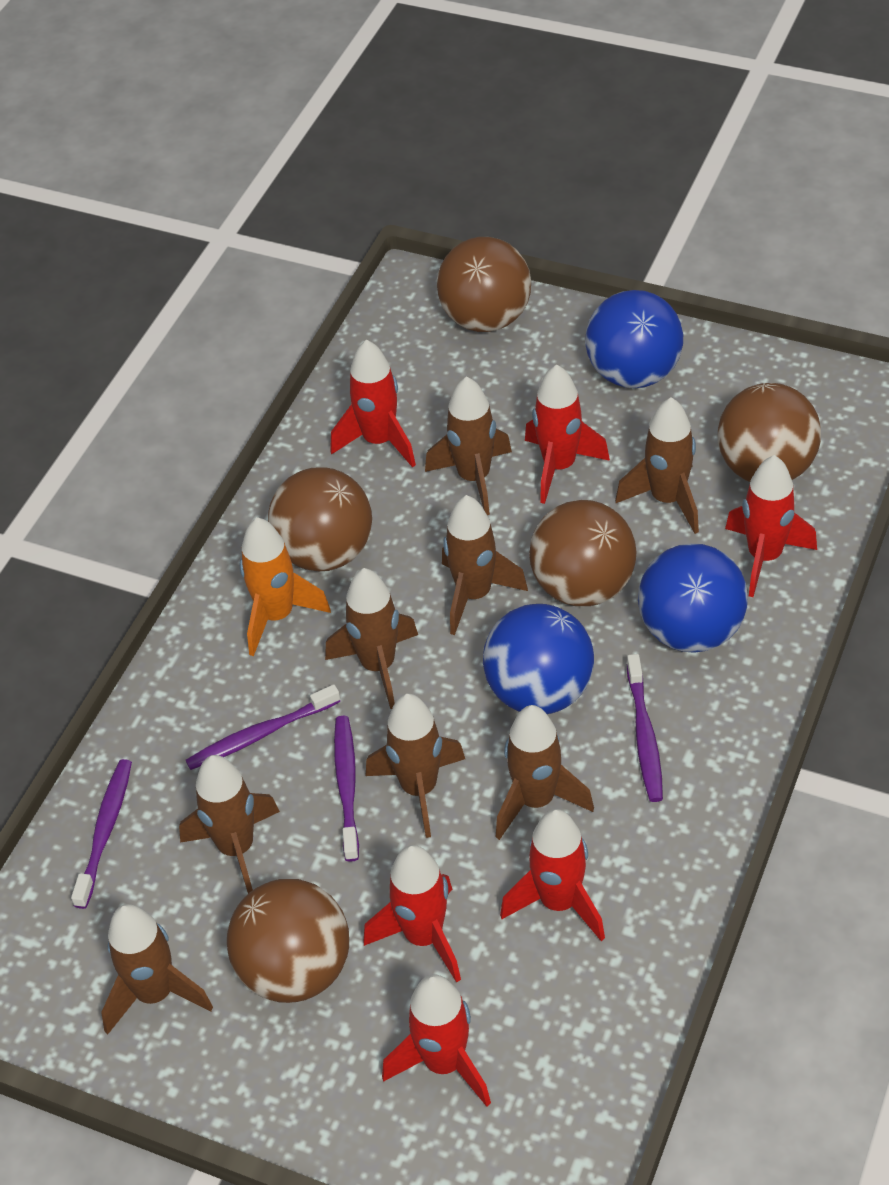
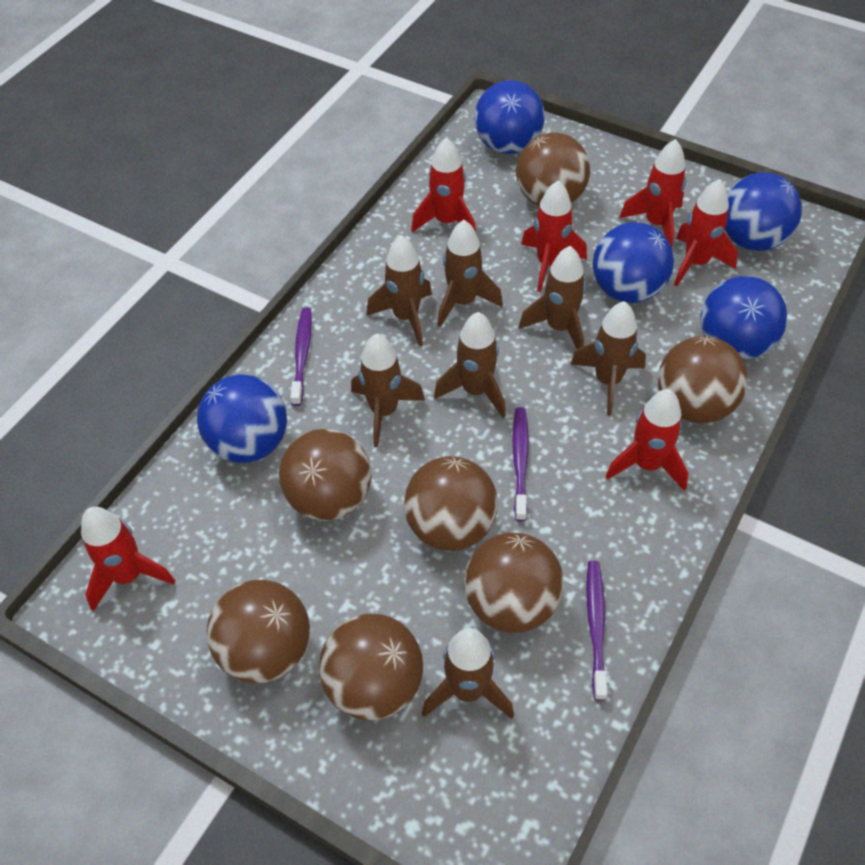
blue ball: 3 -> 5
brown ball: 5 -> 7
brown rocket: 8 -> 7
orange rocket: 1 -> 0
purple toothbrush: 4 -> 3

